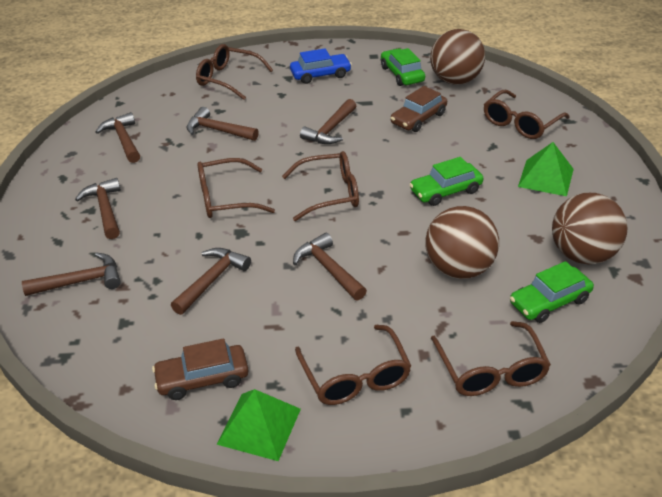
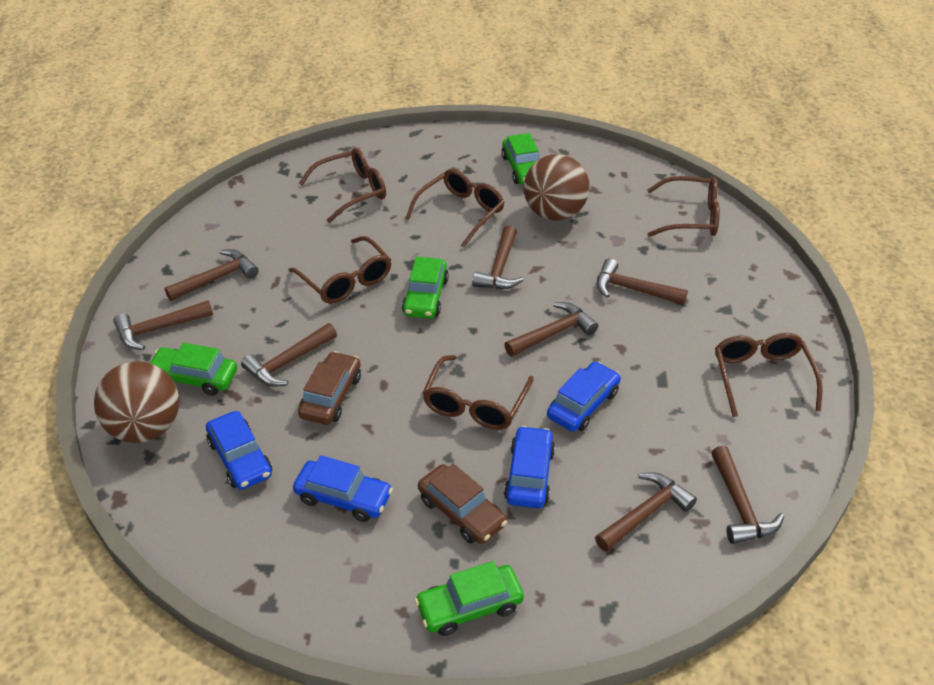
blue car: 1 -> 4
brown ball: 3 -> 2
brown hammer: 7 -> 8
green car: 3 -> 4
green pyramid: 2 -> 0

